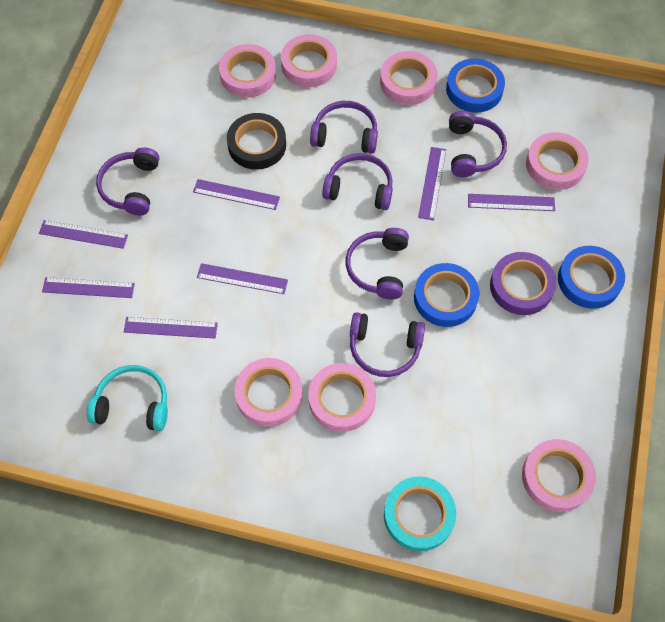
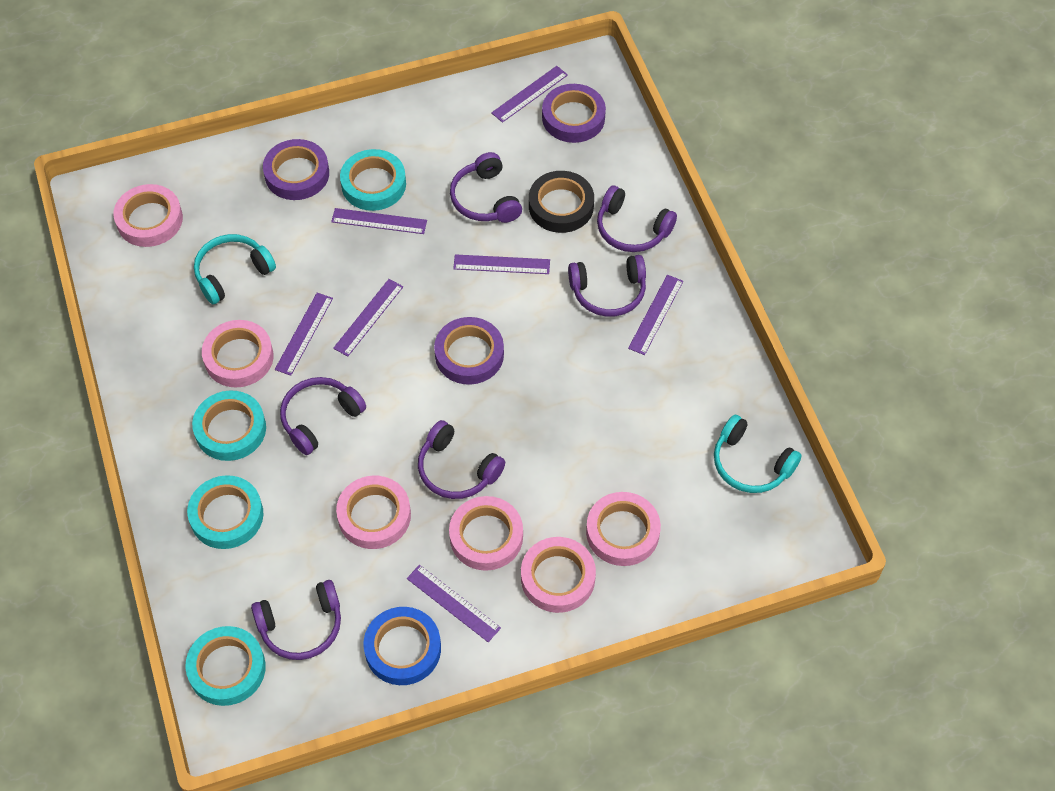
blue tape: 3 -> 1
pink tape: 7 -> 6
purple tape: 1 -> 3
turquoise headphones: 1 -> 2
turquoise tape: 1 -> 4

